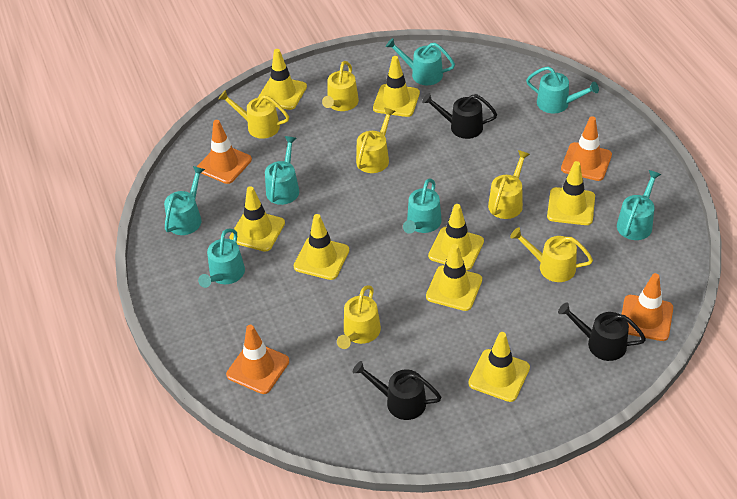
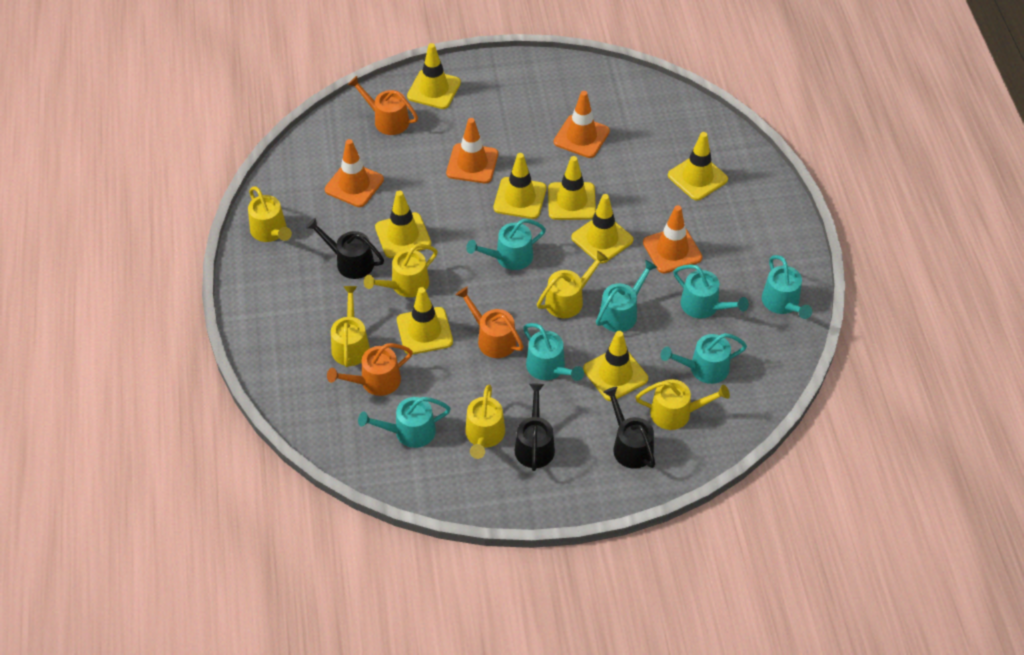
orange watering can: 0 -> 3

